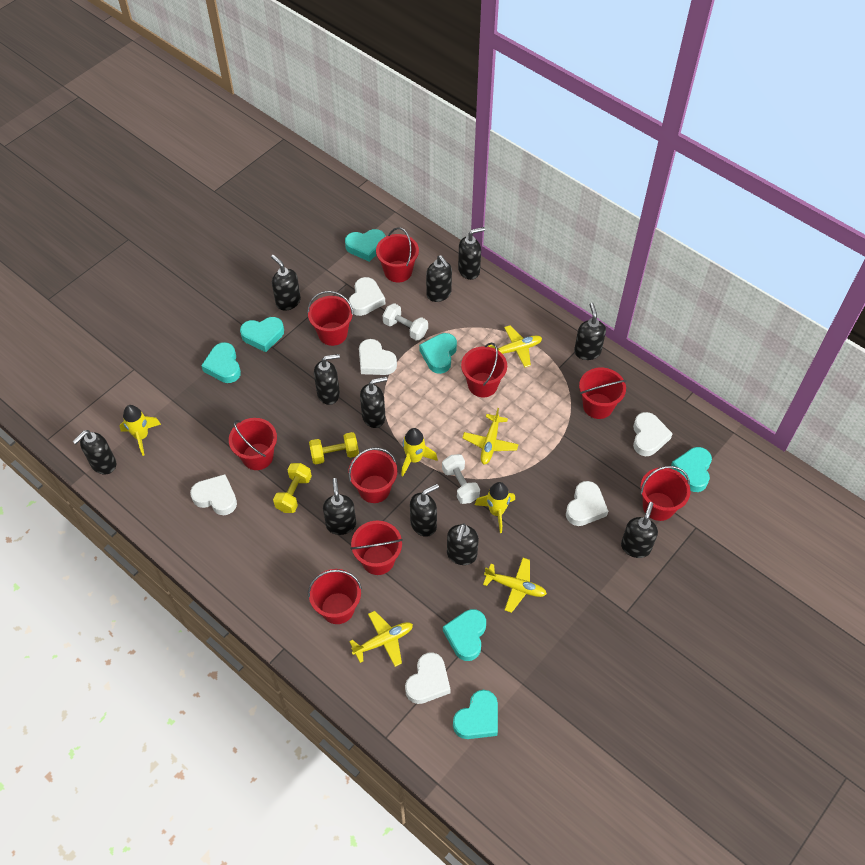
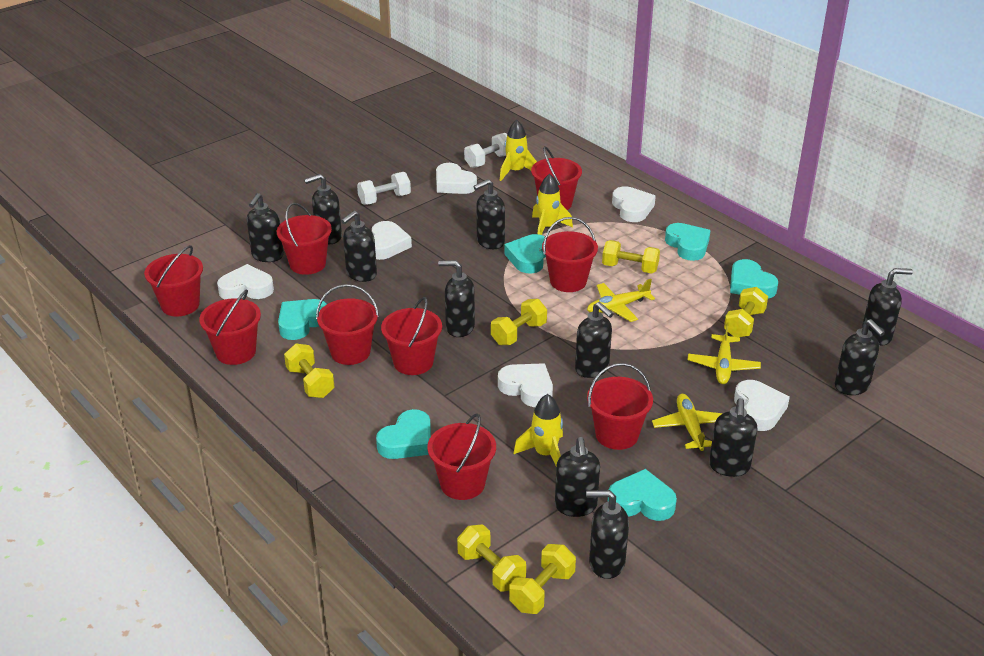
turquoise heart: 7 -> 6
yellow dumbbell: 2 -> 6
yellow plane: 4 -> 3

